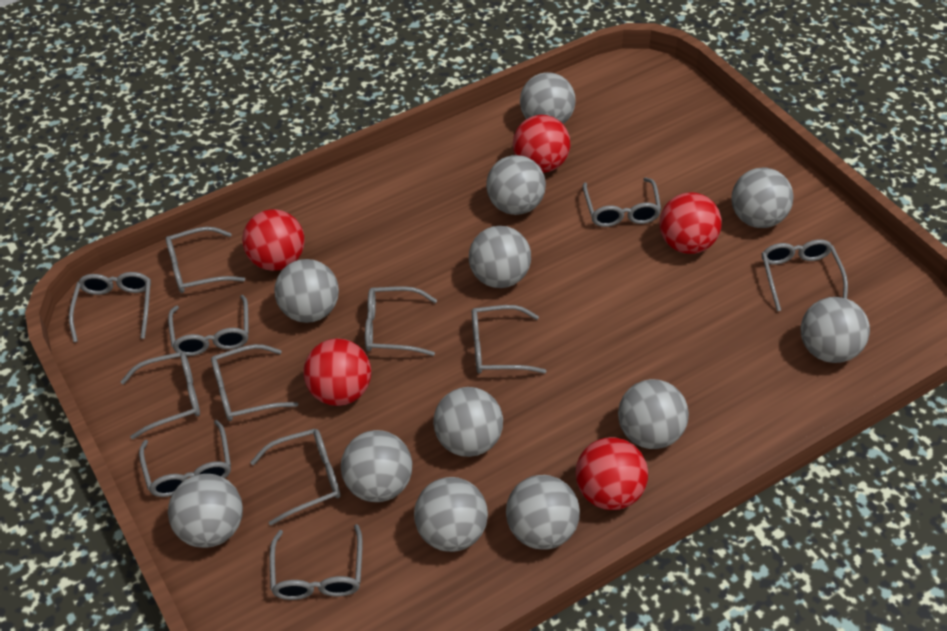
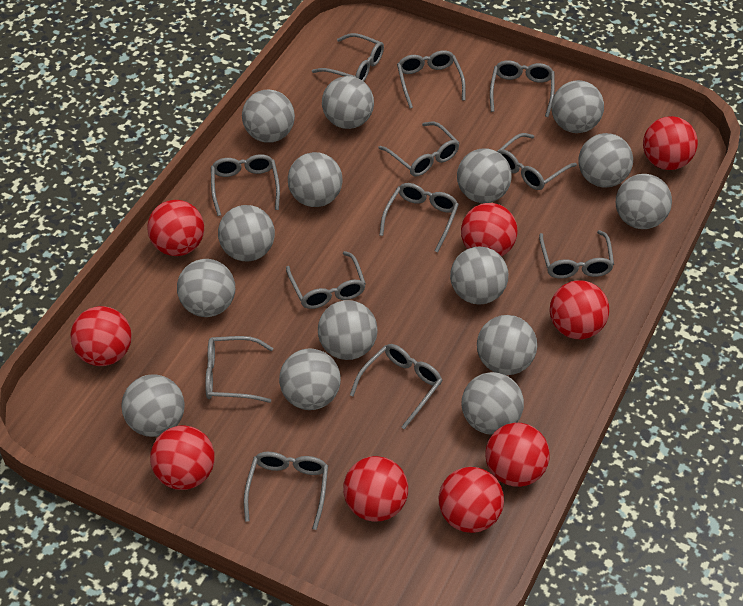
grey ball: 12 -> 15
red ball: 5 -> 9

